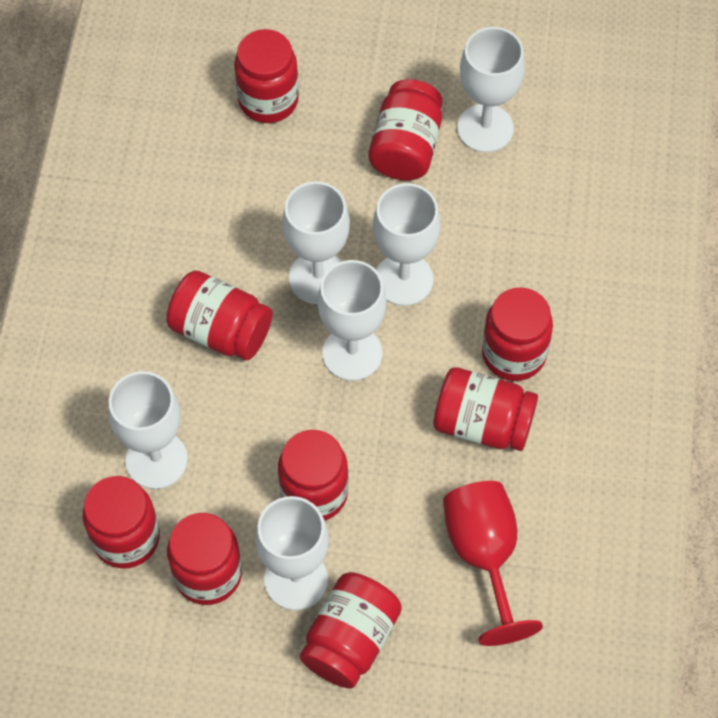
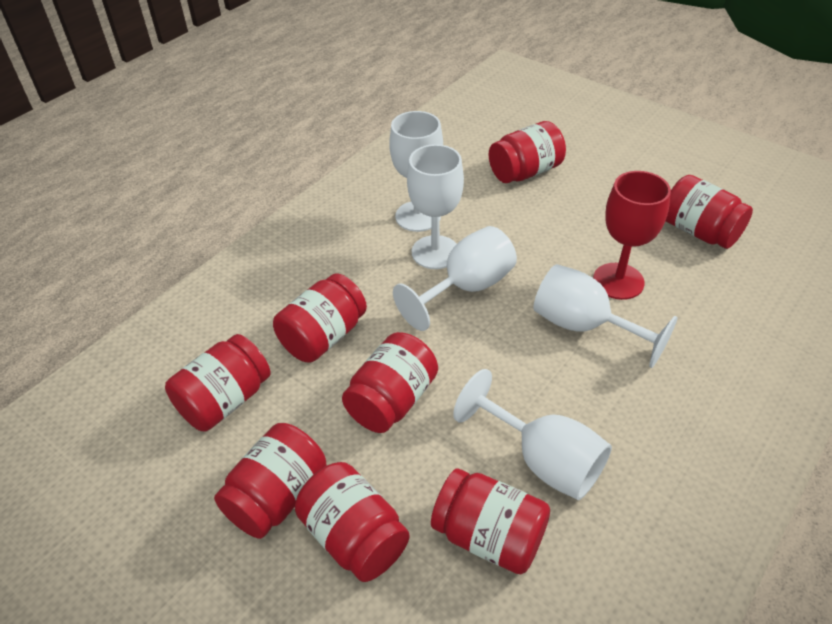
red jar: 9 -> 8
white goblet: 6 -> 5

